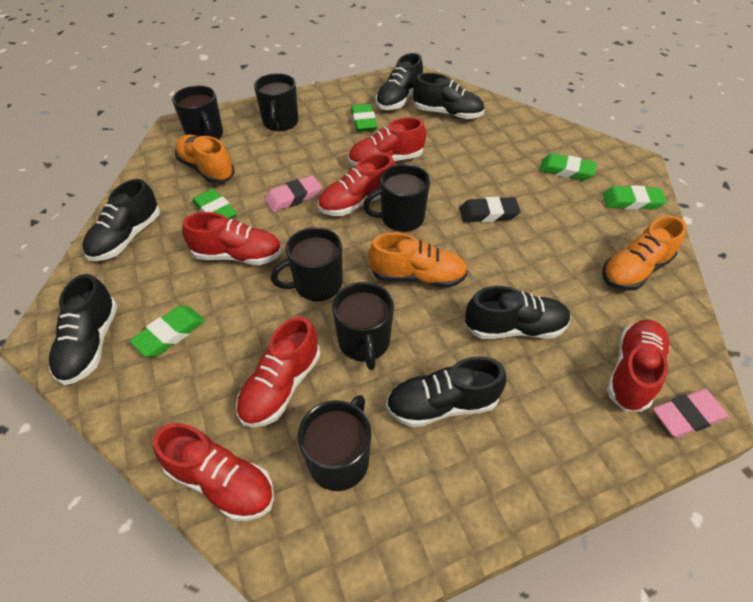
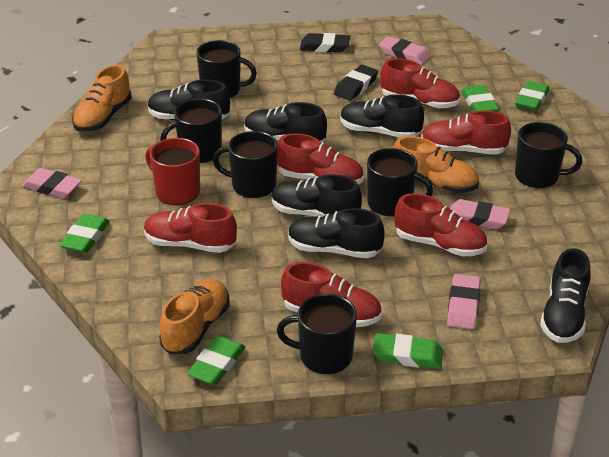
black eraser: 1 -> 2
pink eraser: 2 -> 4
red mug: 0 -> 1

